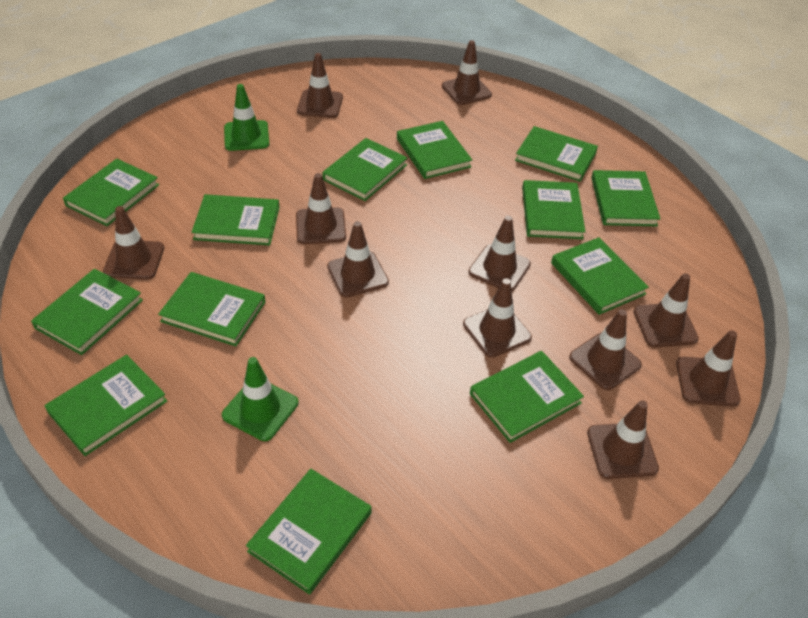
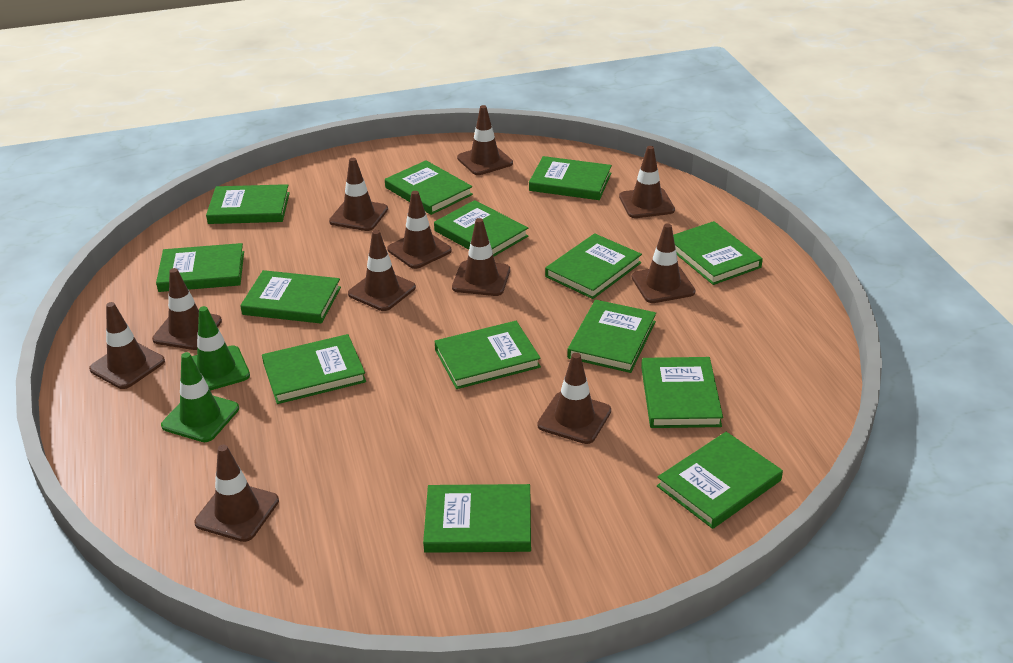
green book: 13 -> 14

